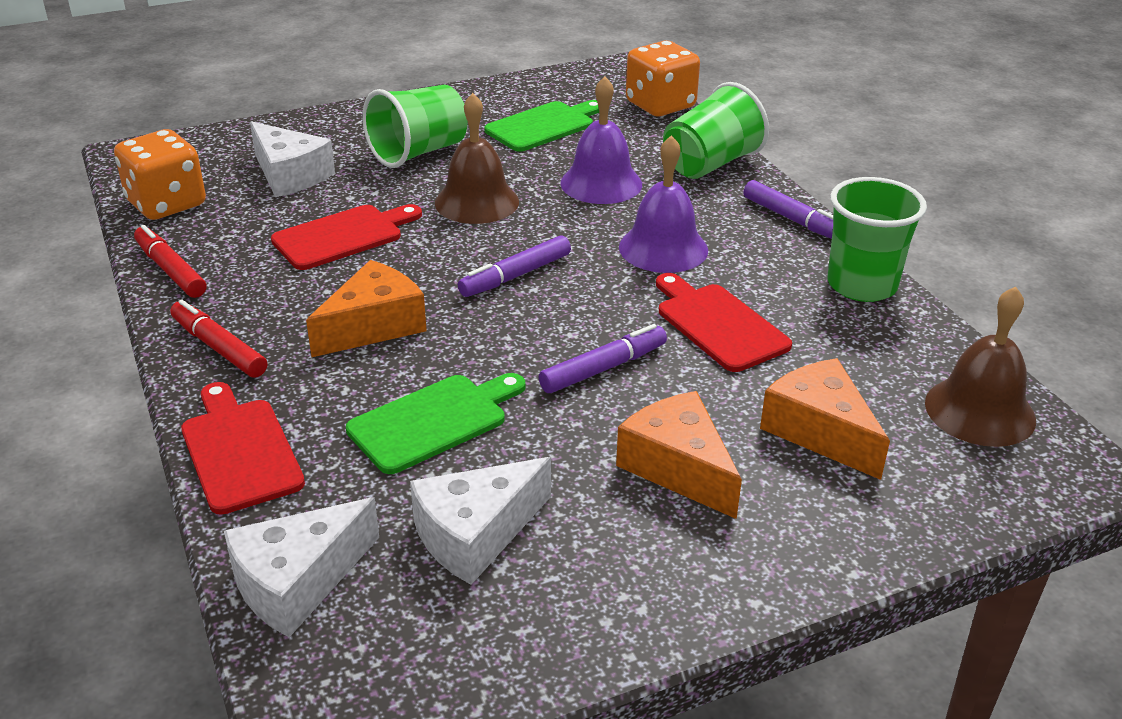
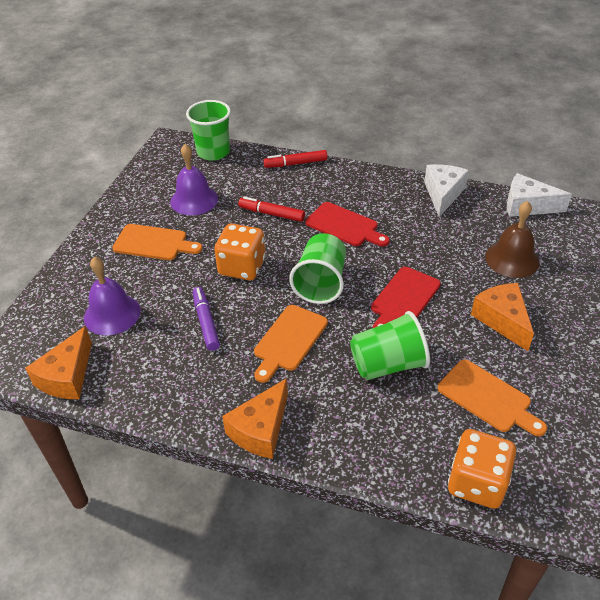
brown bell: 2 -> 1
green cutting board: 2 -> 0
orange cutting board: 0 -> 3
purple marker: 3 -> 1
red cutting board: 3 -> 2
white cheese: 3 -> 2

